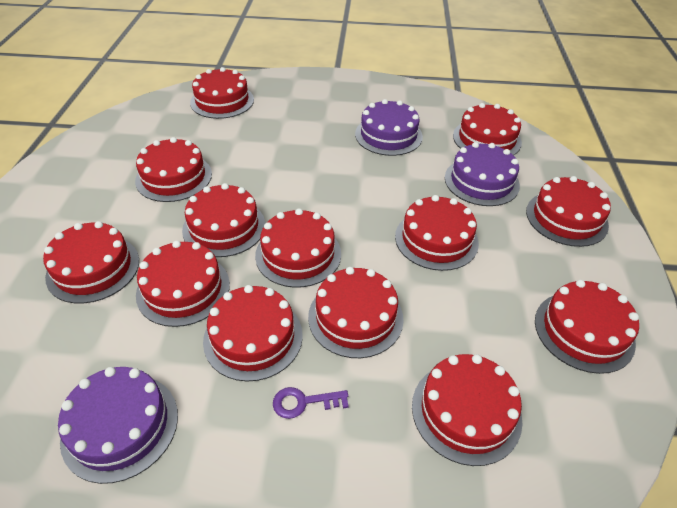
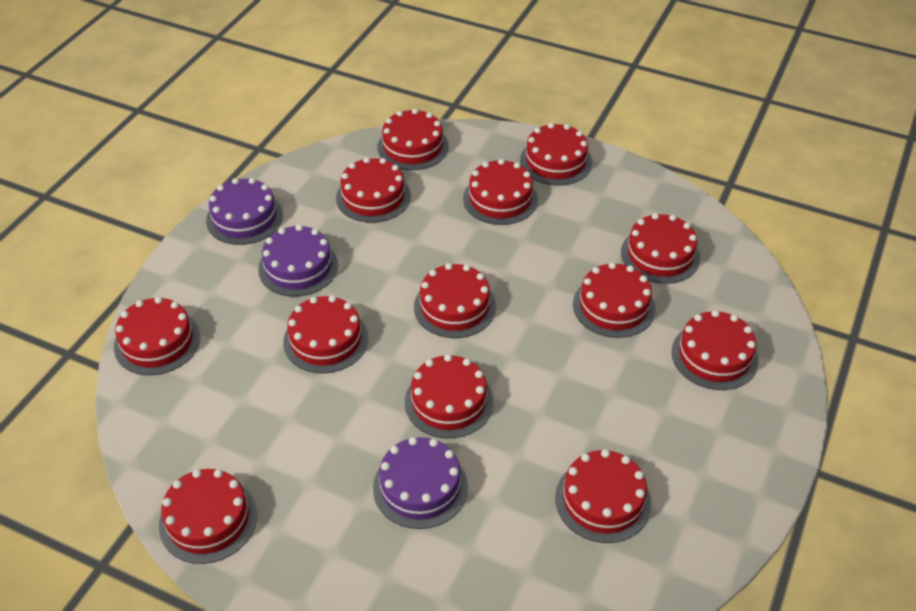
purple key: 1 -> 0

